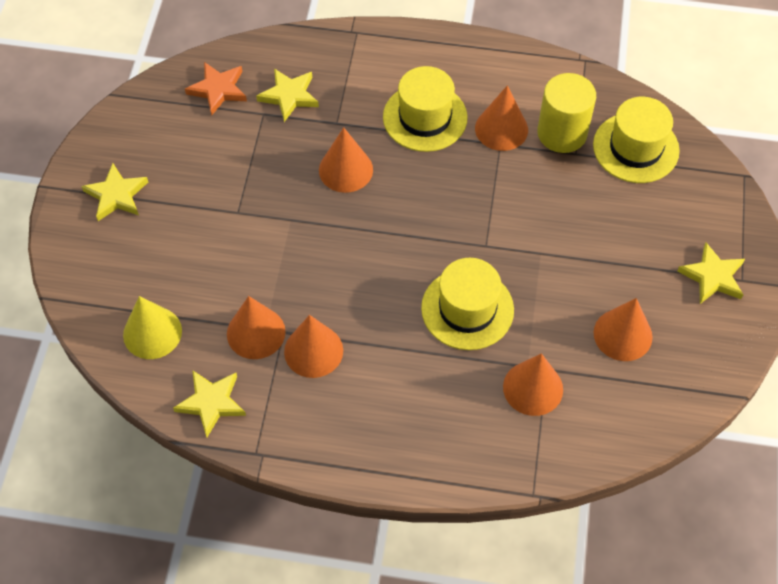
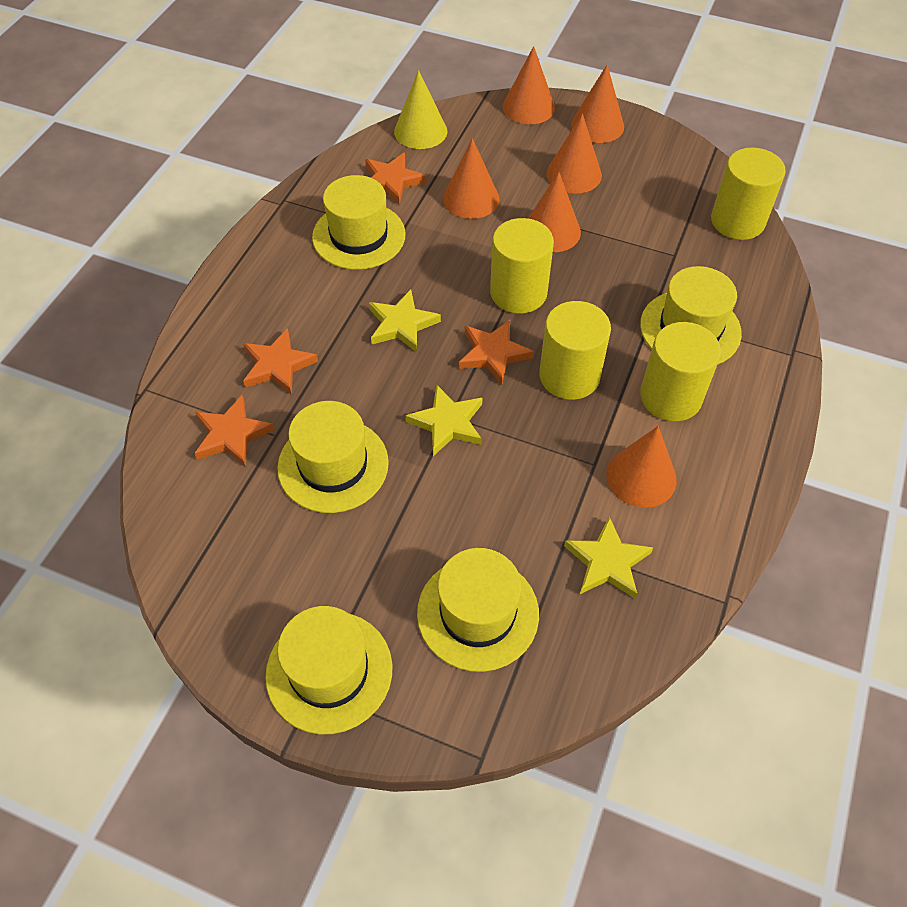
orange star: 1 -> 4
yellow cylinder: 1 -> 4
yellow hat: 3 -> 5
yellow star: 4 -> 3

